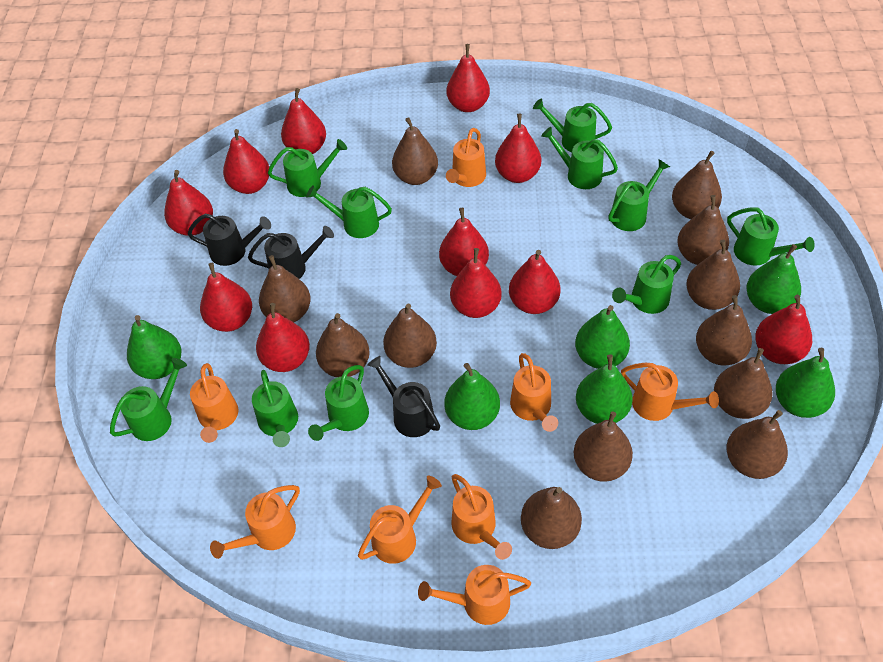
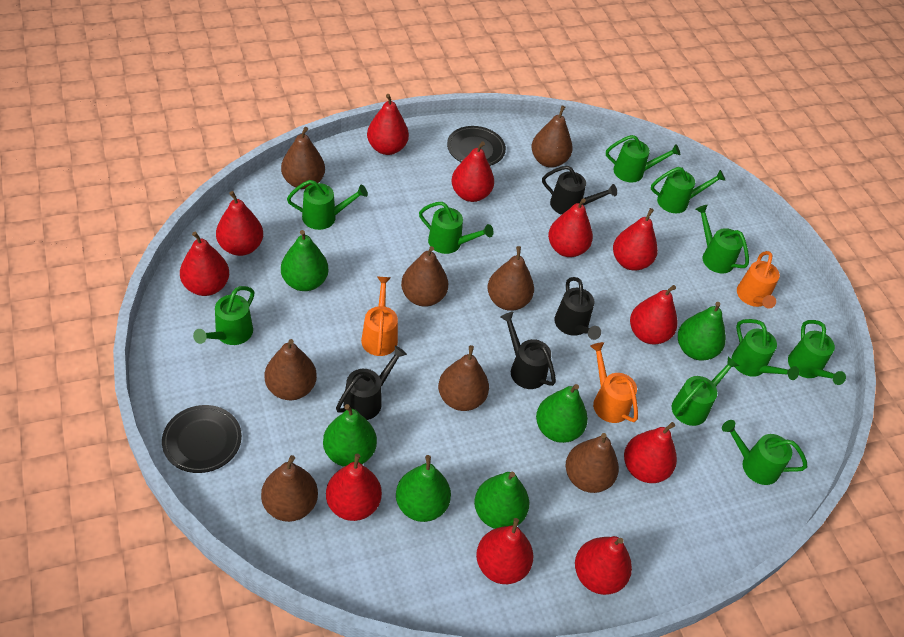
black plate: 0 -> 2
black watering can: 3 -> 4
brown pear: 12 -> 8
orange watering can: 8 -> 3

